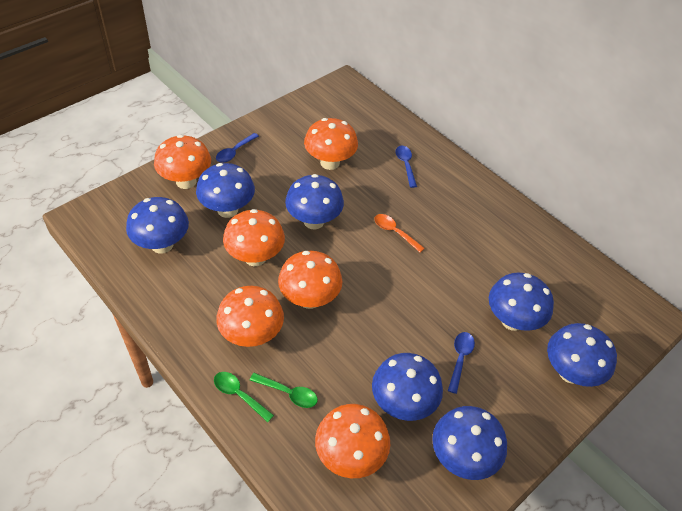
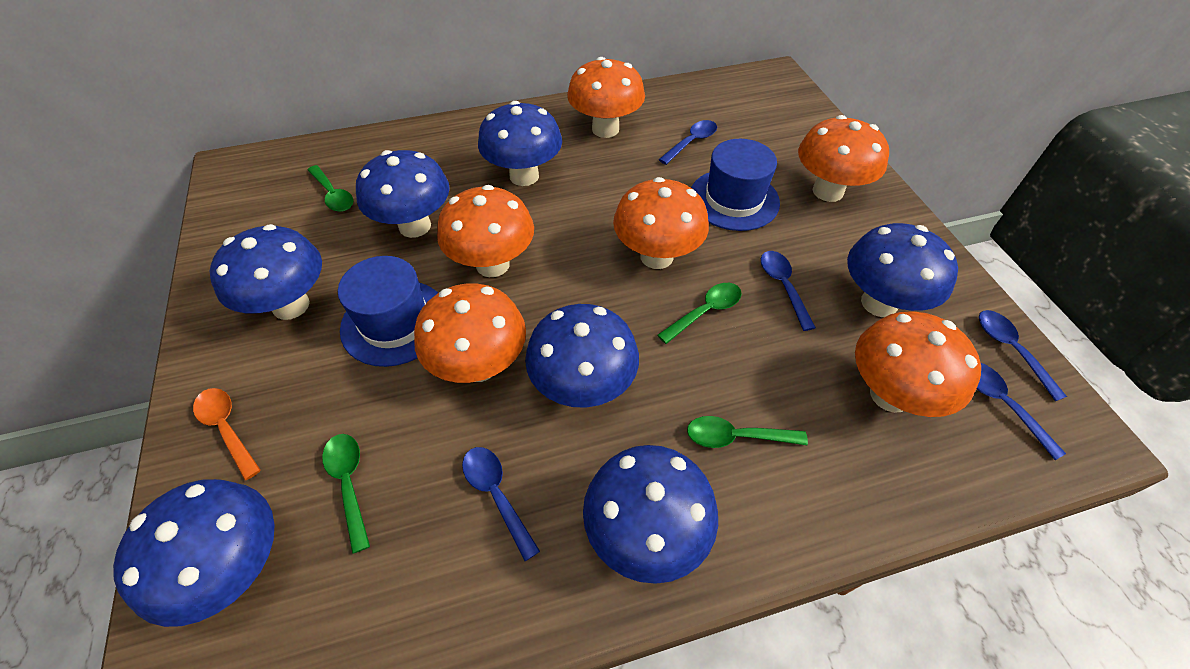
blue hat: 0 -> 2
blue spoon: 3 -> 5
green spoon: 2 -> 4

